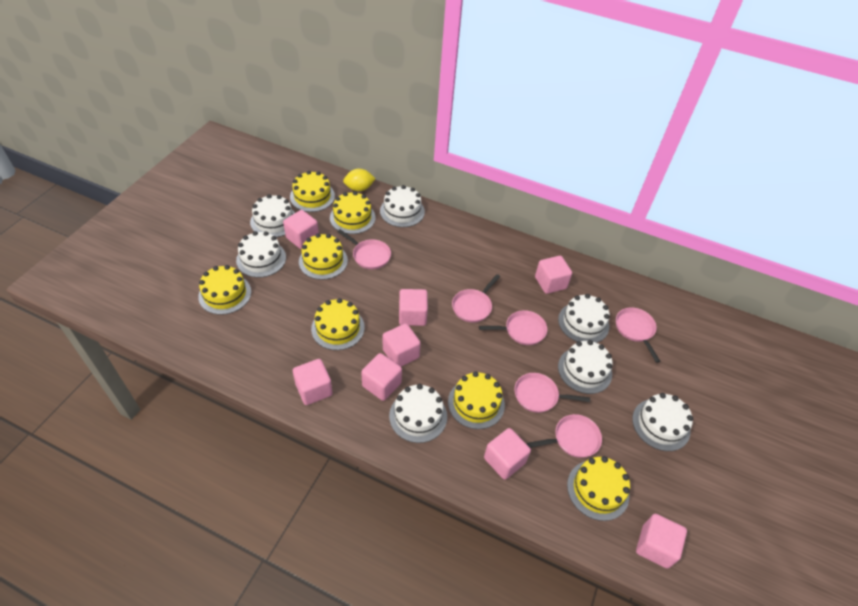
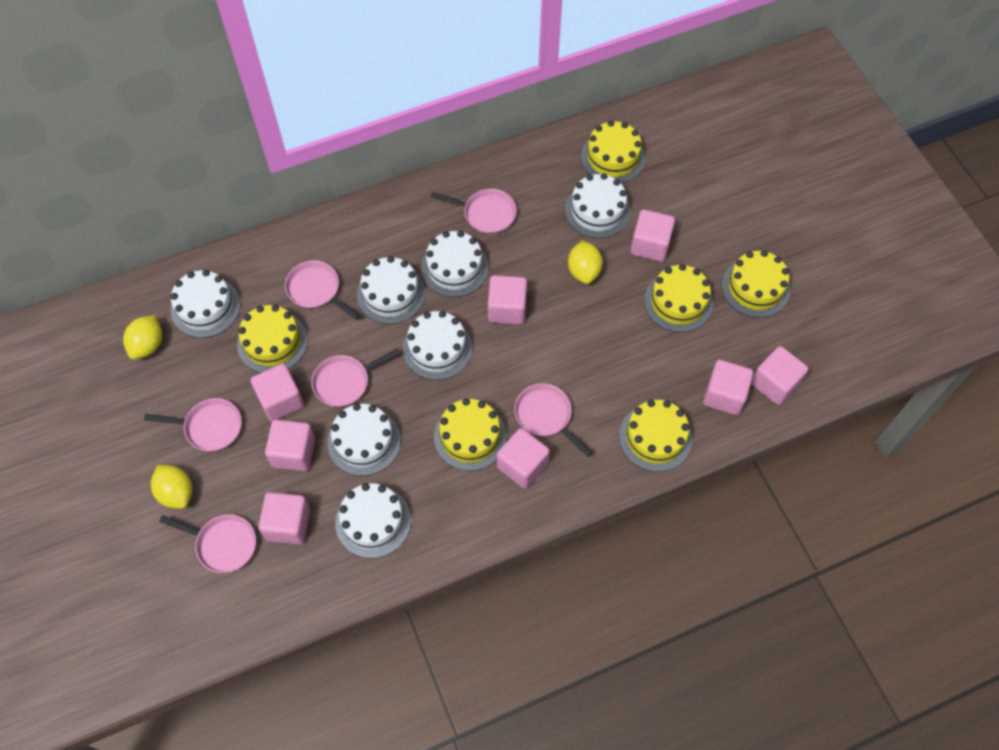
yellow cake: 7 -> 6
yellow lemon: 1 -> 3

